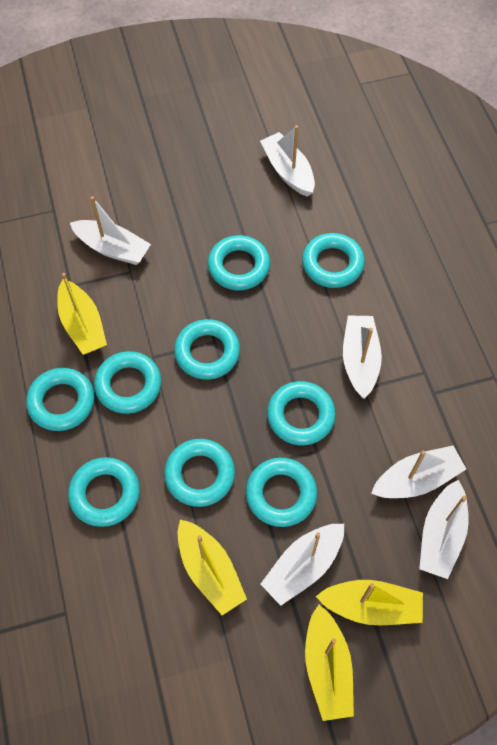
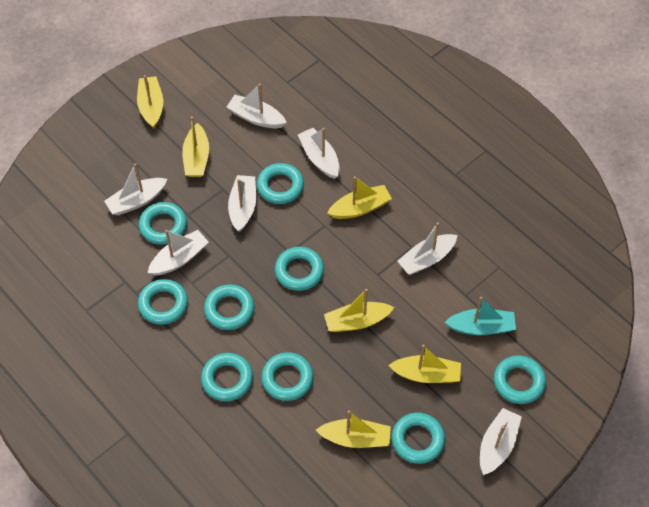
turquoise boat: 0 -> 1
white boat: 6 -> 7
yellow boat: 4 -> 6

